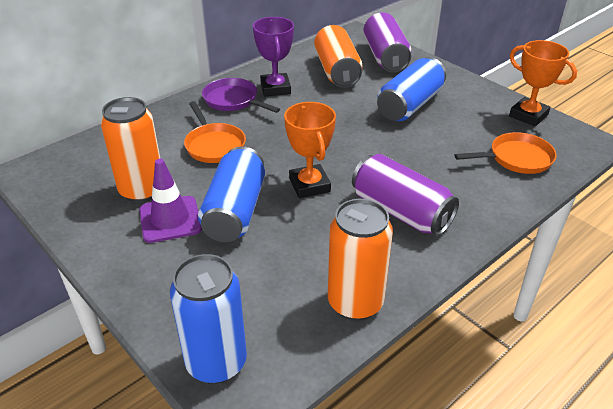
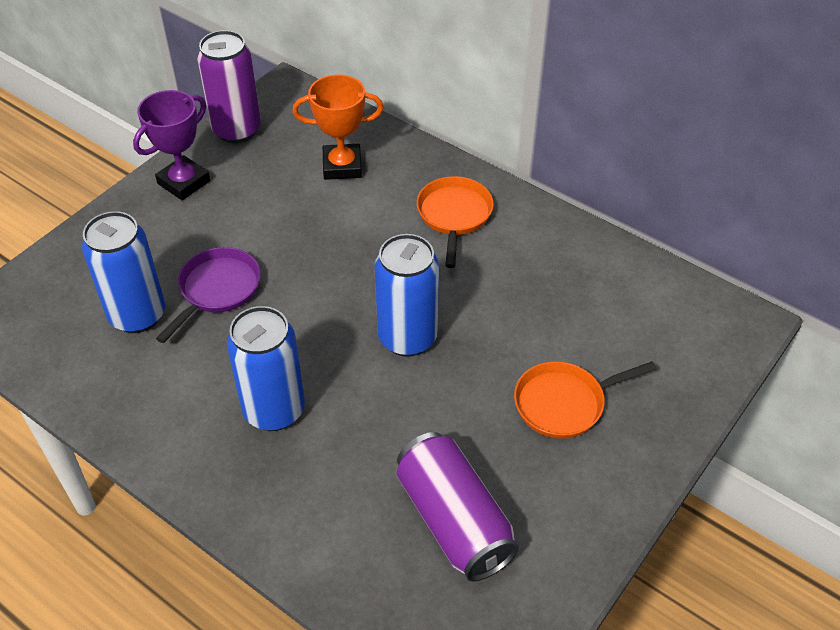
orange can: 3 -> 0
orange trophy: 2 -> 1
purple traffic cone: 1 -> 0

